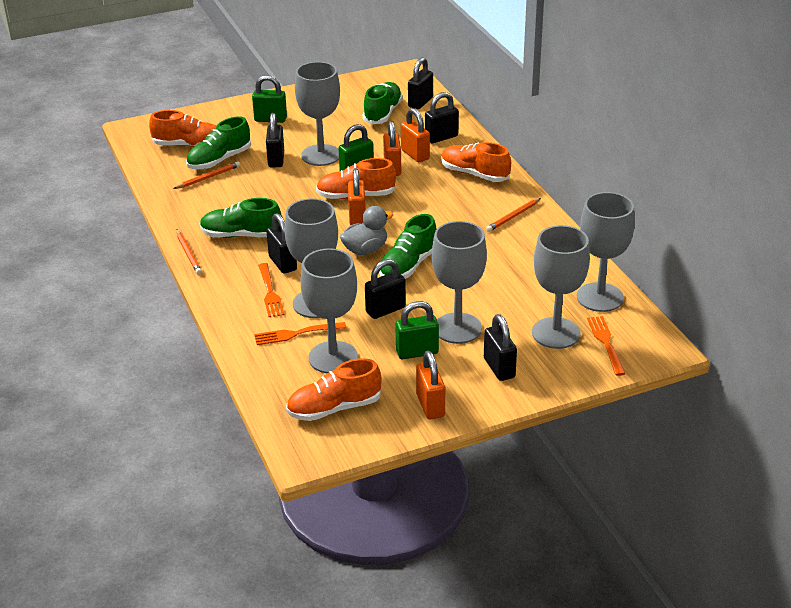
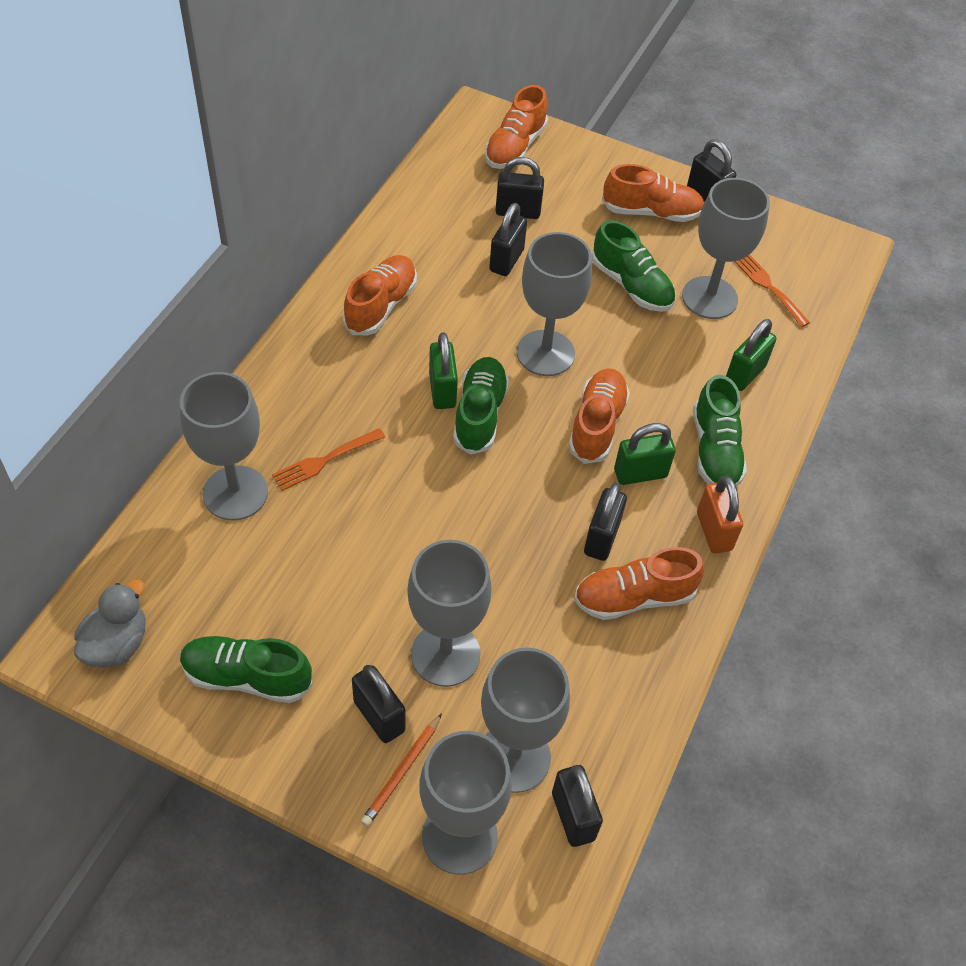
orange fork: 3 -> 2
orange padlock: 4 -> 1
orange pencil: 3 -> 1
orange shoe: 4 -> 5

